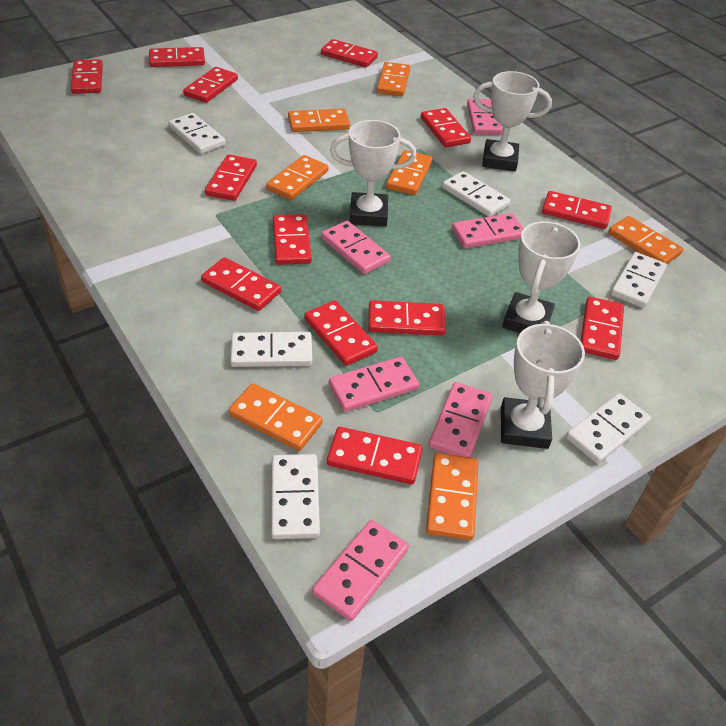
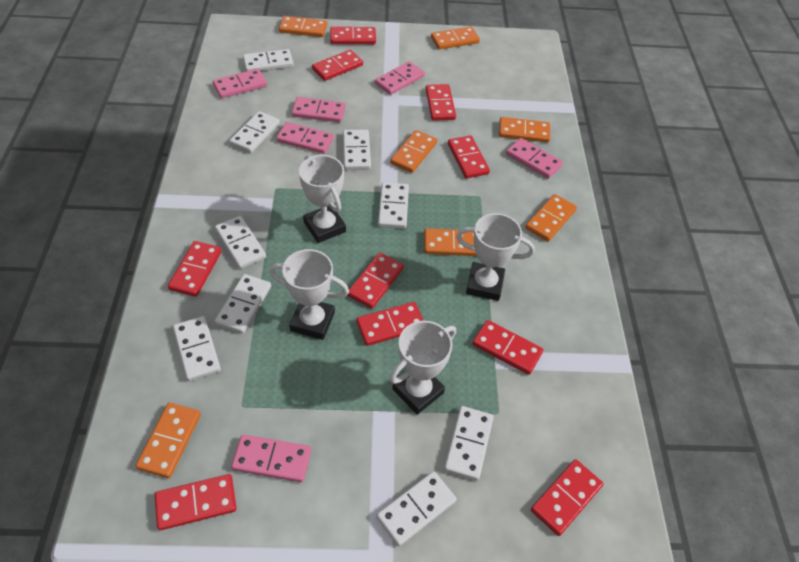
red domino: 13 -> 10
white domino: 6 -> 9

